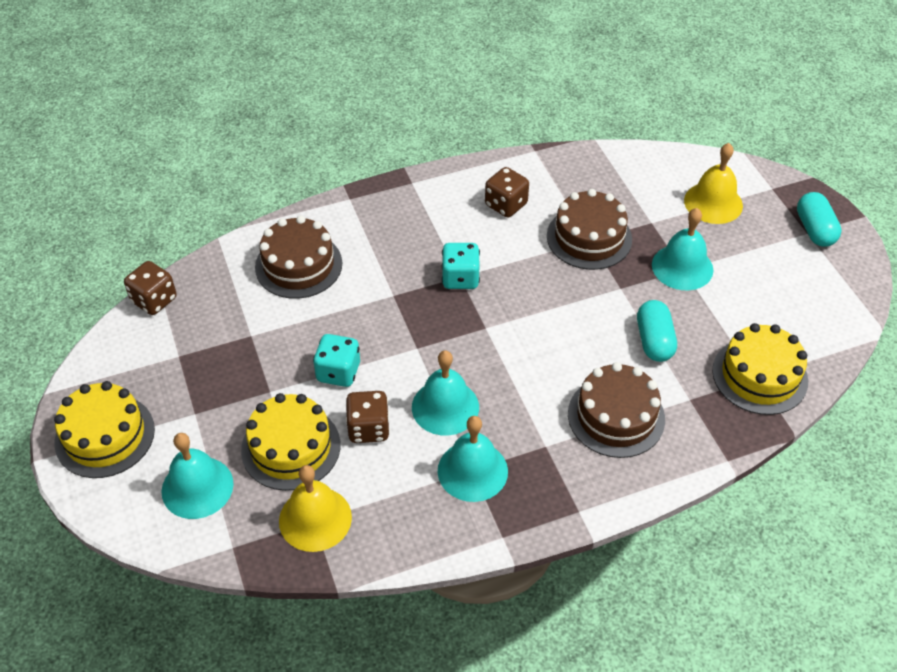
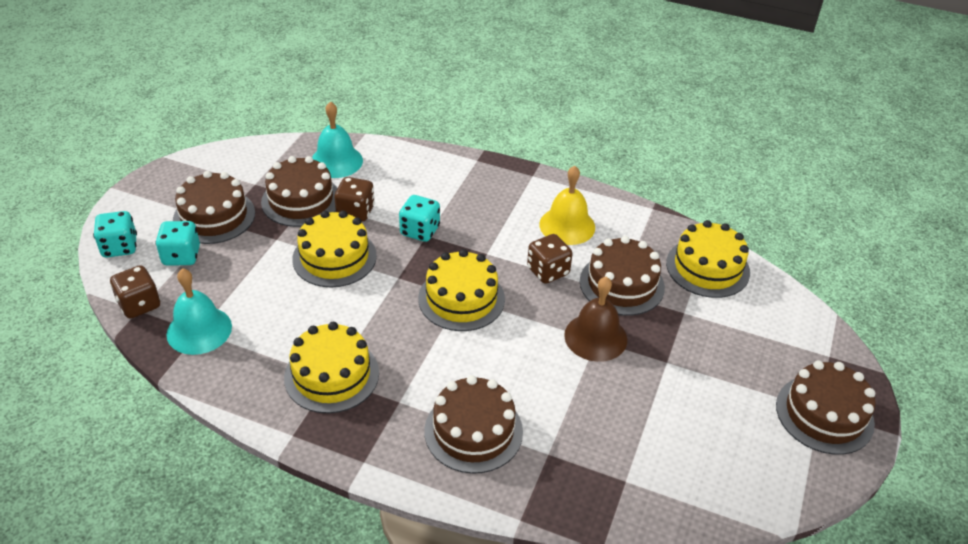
brown bell: 0 -> 1
brown cake: 3 -> 5
turquoise bell: 4 -> 2
turquoise capsule: 2 -> 0
turquoise dice: 2 -> 3
yellow bell: 2 -> 1
yellow cake: 3 -> 4

